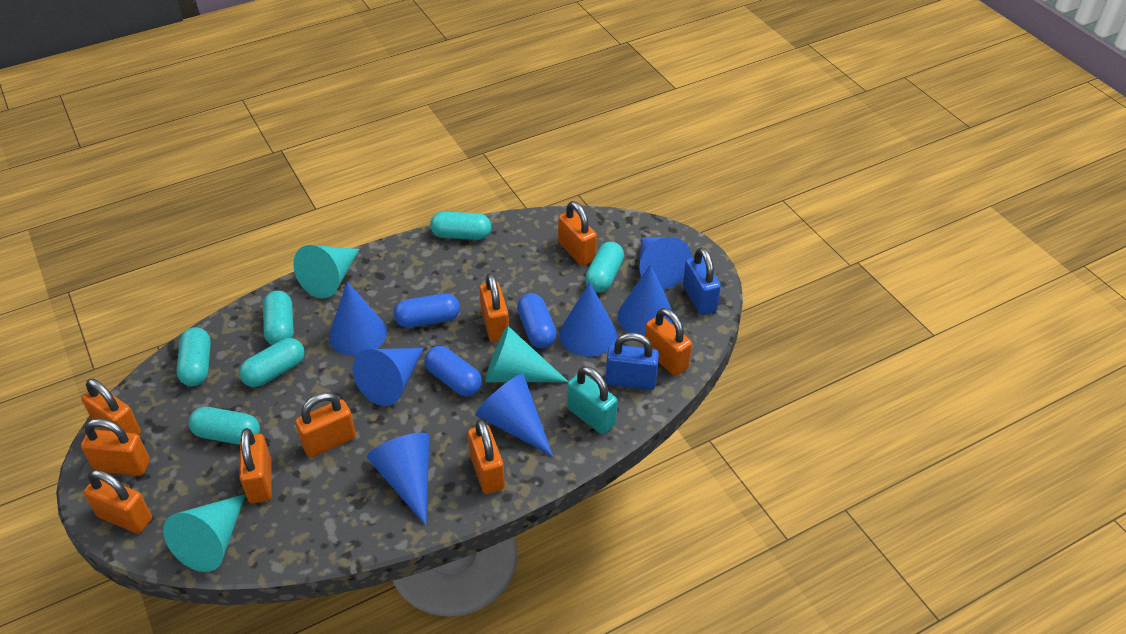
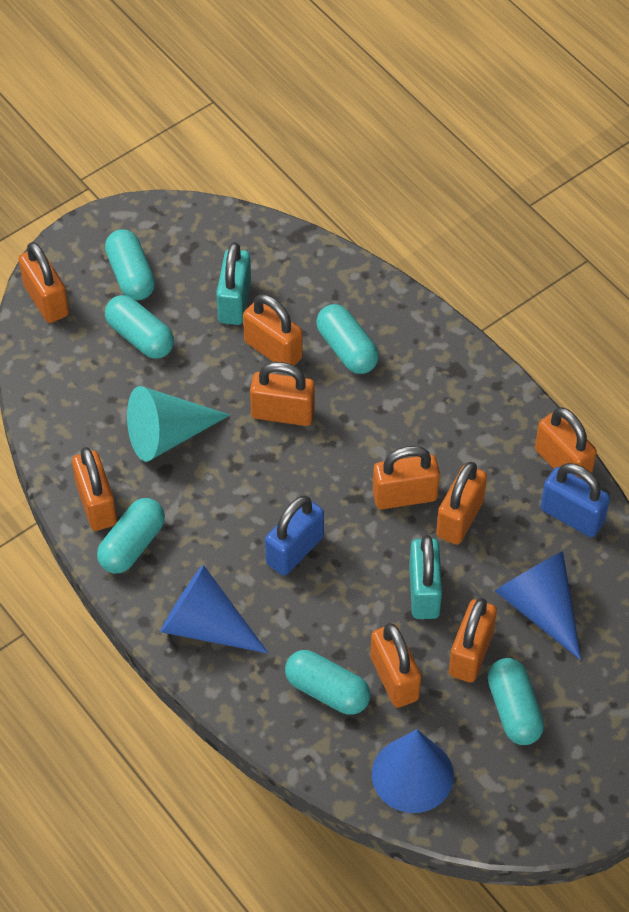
blue capsule: 3 -> 0
blue cone: 7 -> 3
turquoise cone: 3 -> 1
turquoise padlock: 1 -> 2

